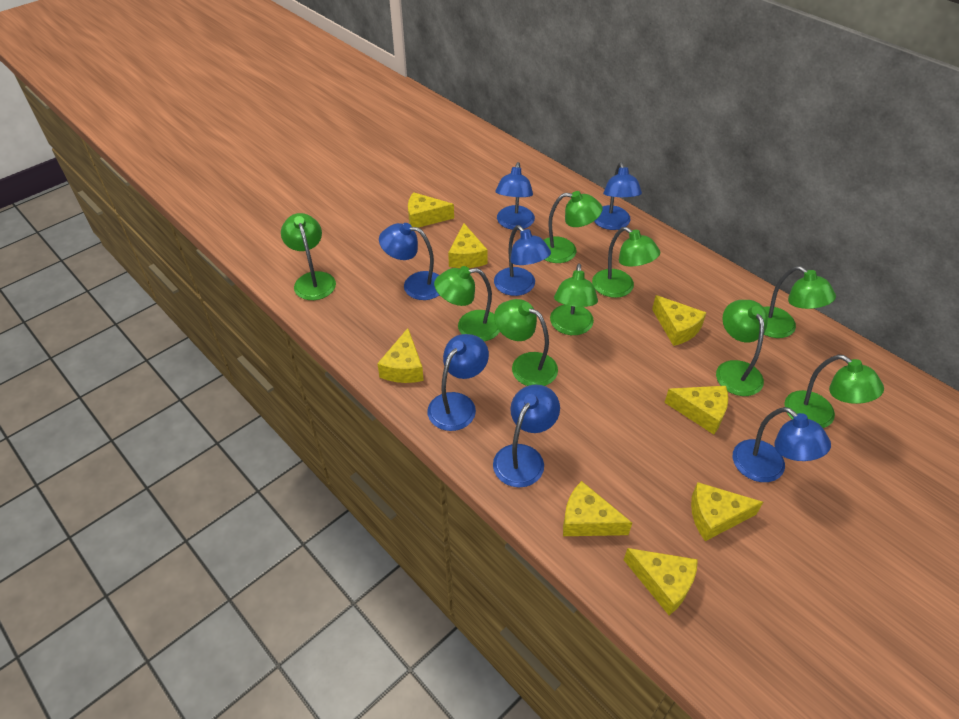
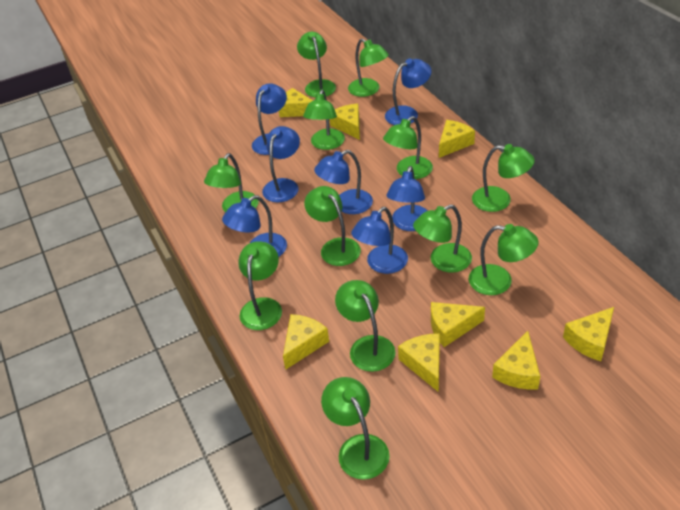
green lamp: 9 -> 12

